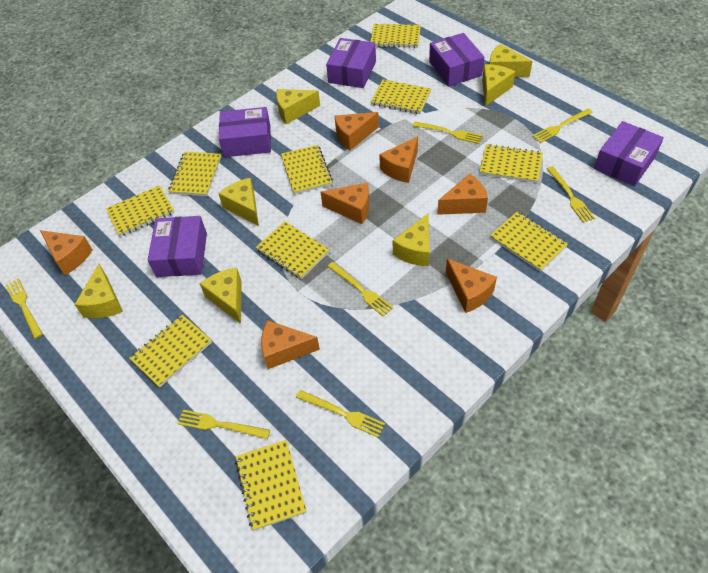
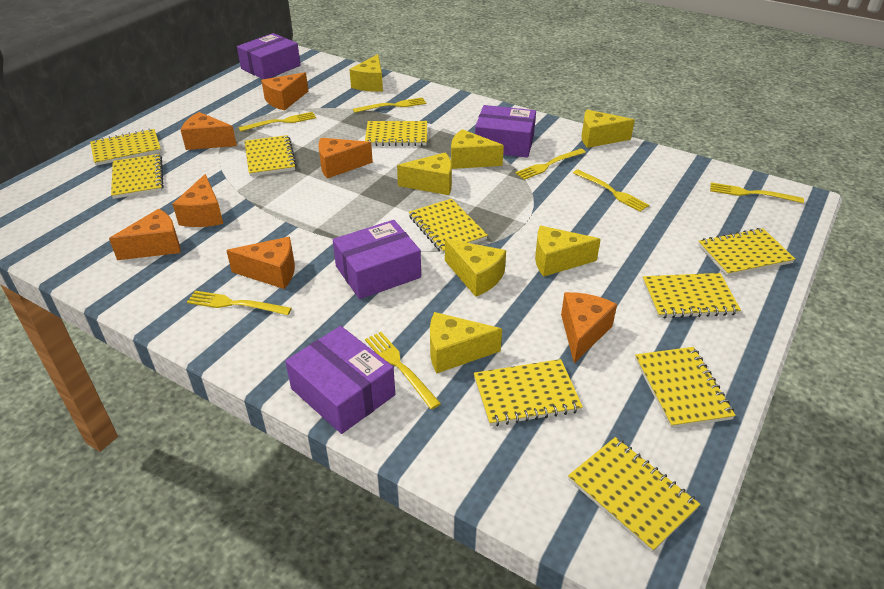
purple box: 5 -> 4

